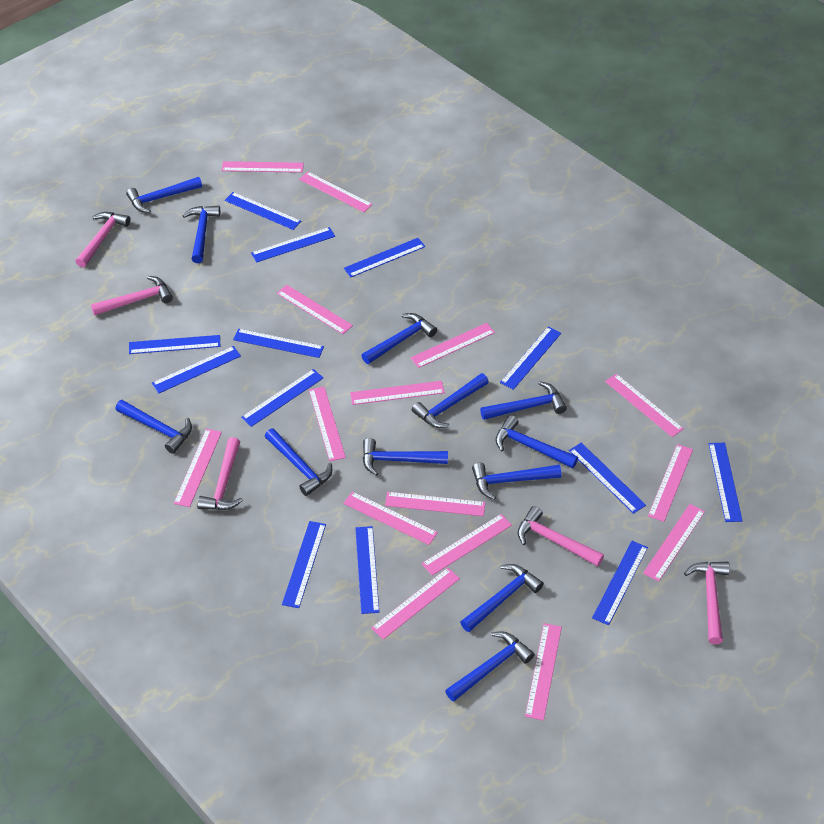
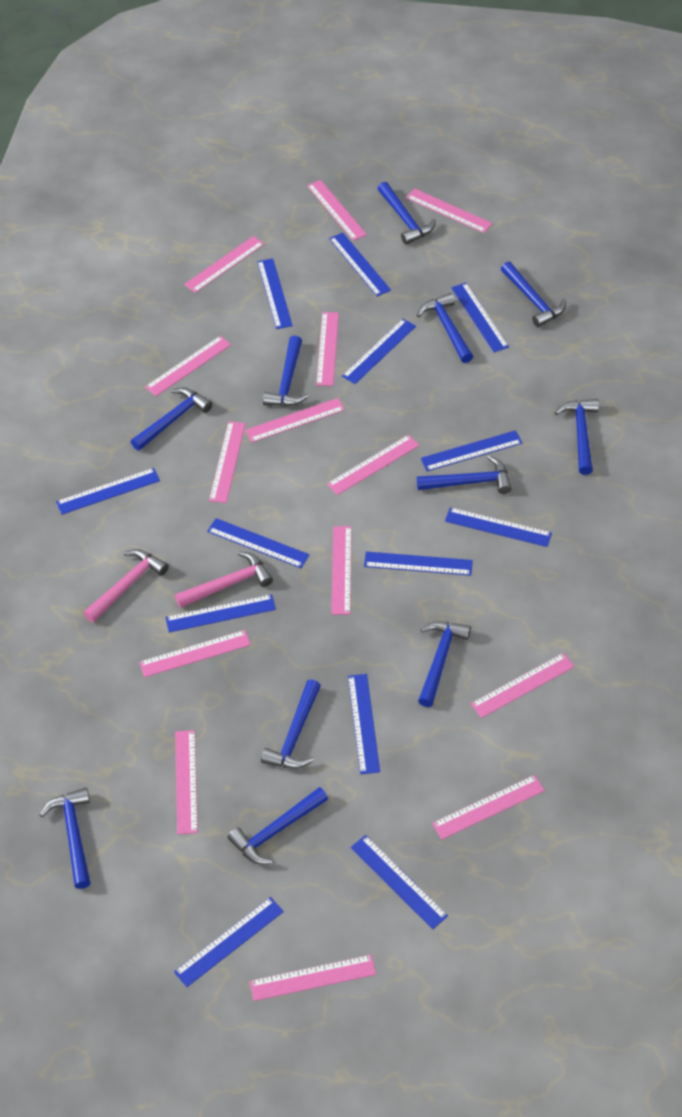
blue hammer: 12 -> 11
pink hammer: 5 -> 2
pink ruler: 15 -> 14

